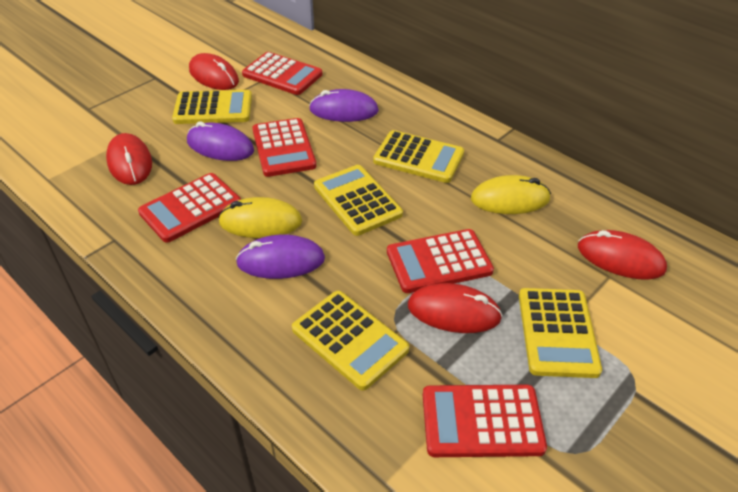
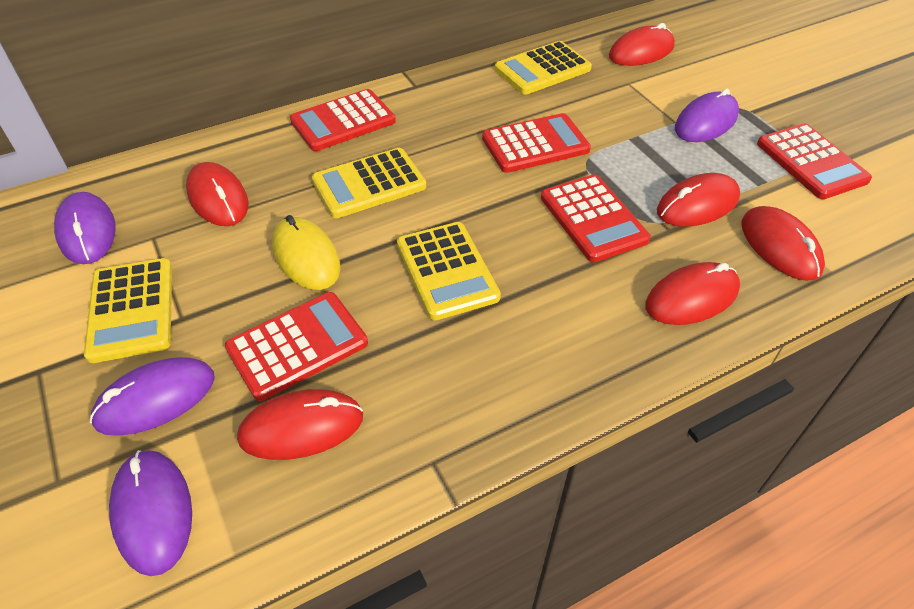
purple mouse: 3 -> 4
red mouse: 4 -> 6
yellow calculator: 5 -> 4
yellow mouse: 2 -> 1

